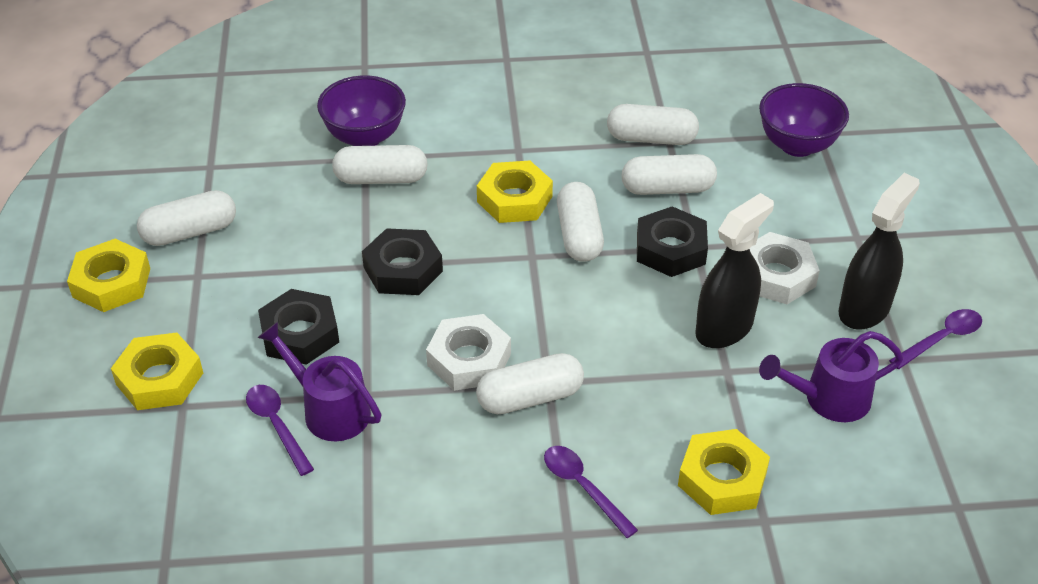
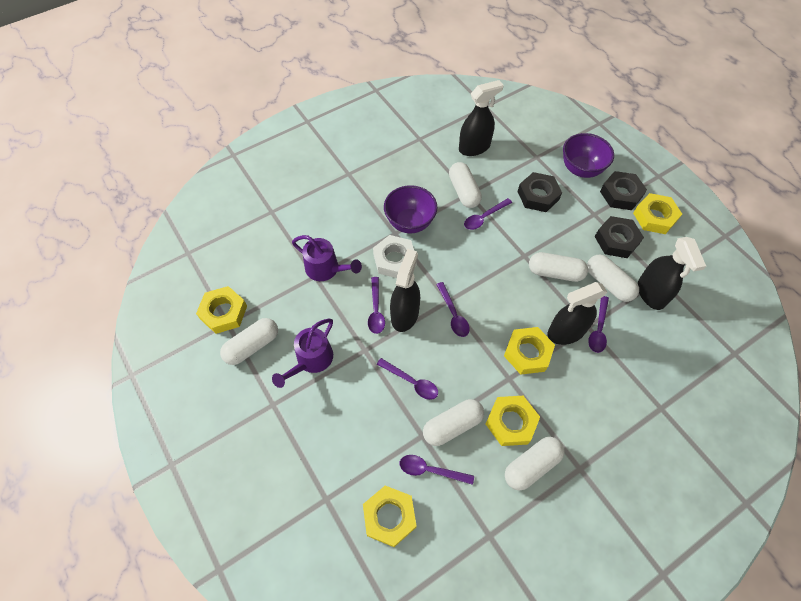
black spray bottle: 2 -> 4
purple spoon: 3 -> 6
white nut: 2 -> 1
yellow nut: 4 -> 5

